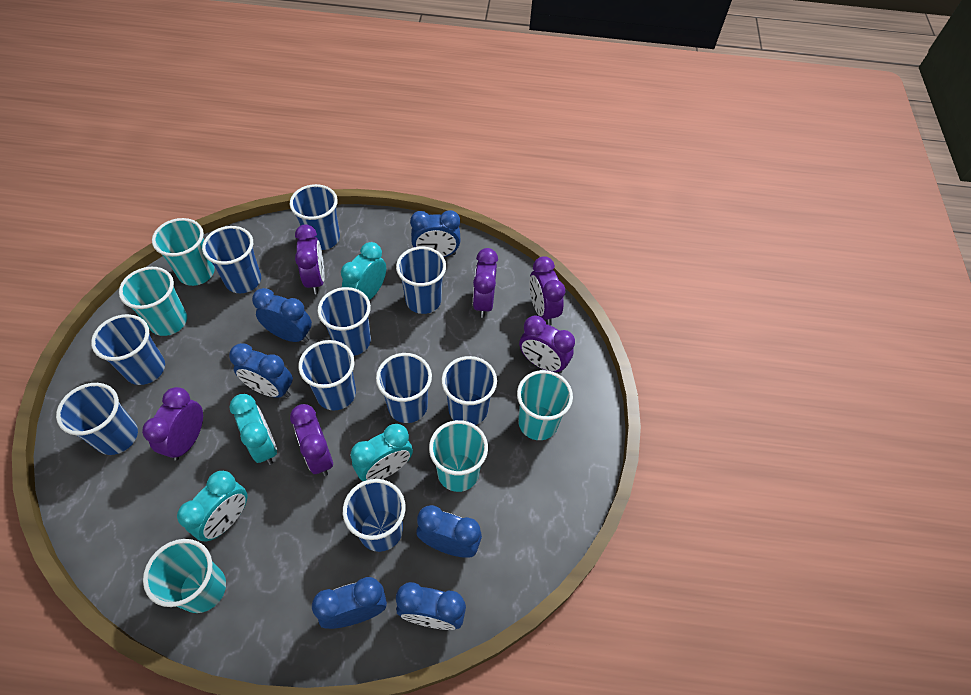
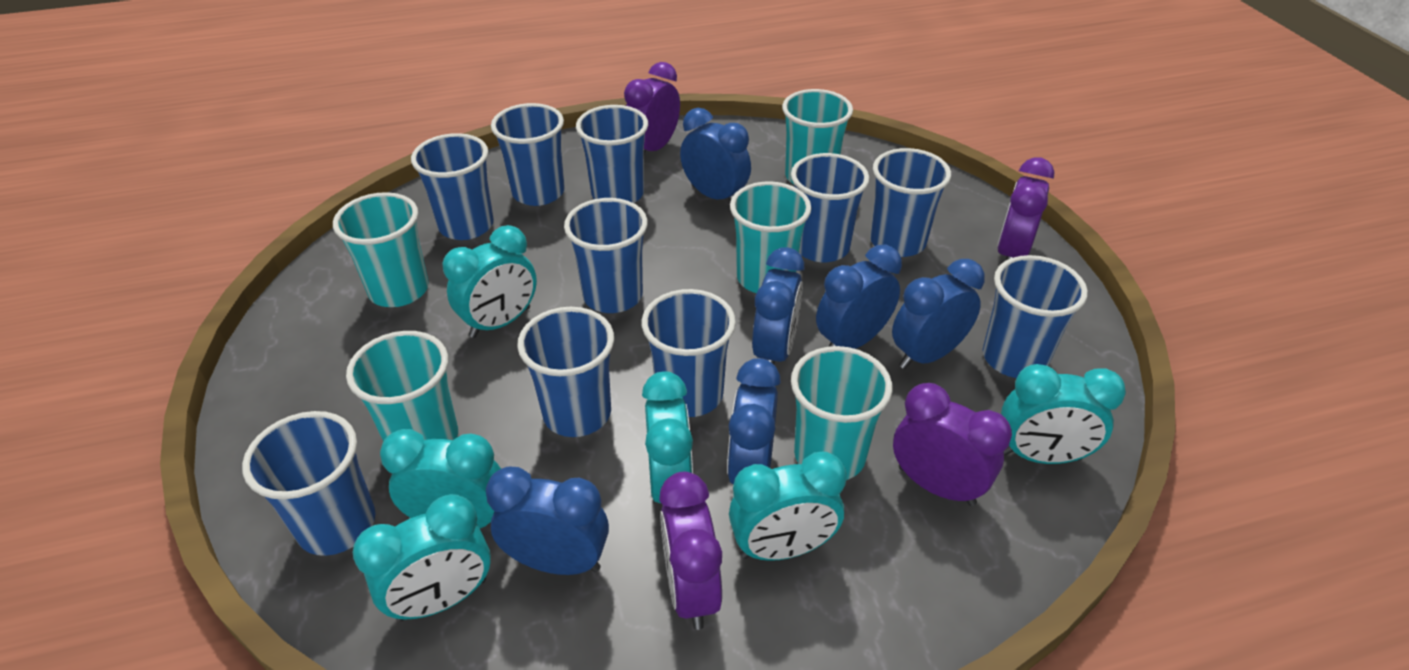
purple clock: 6 -> 4
turquoise clock: 4 -> 6

